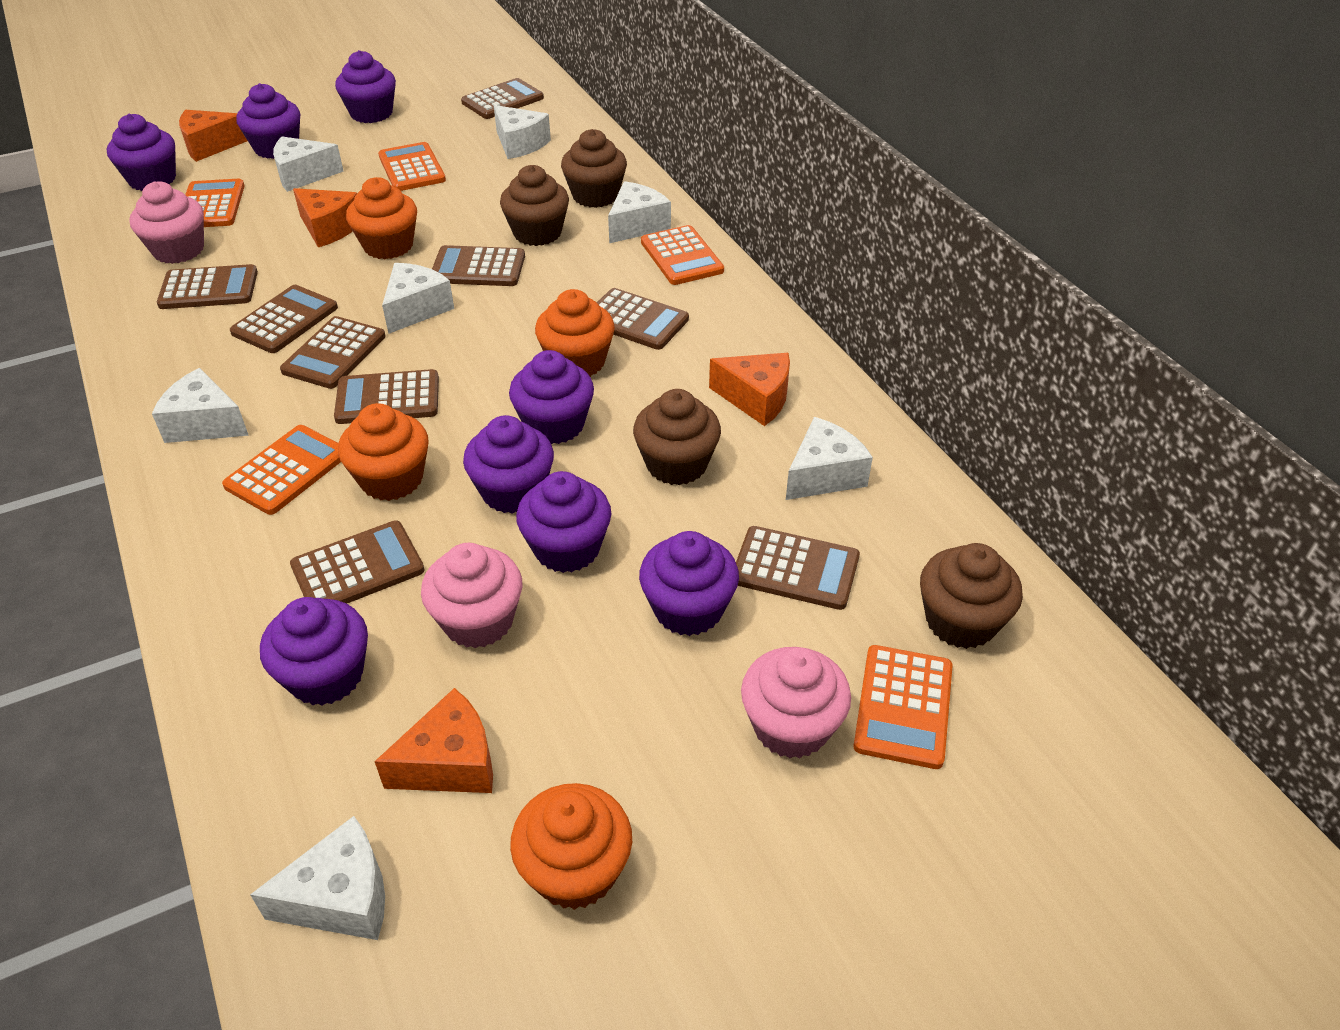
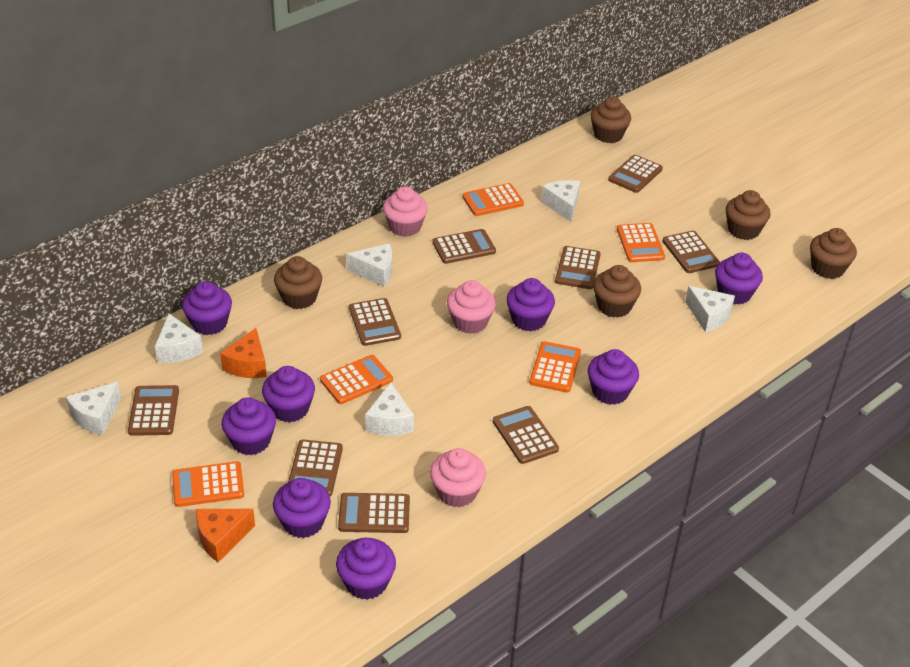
brown cupcake: 4 -> 5
orange cheese: 4 -> 2
orange cupcake: 4 -> 0
white cheese: 7 -> 6

